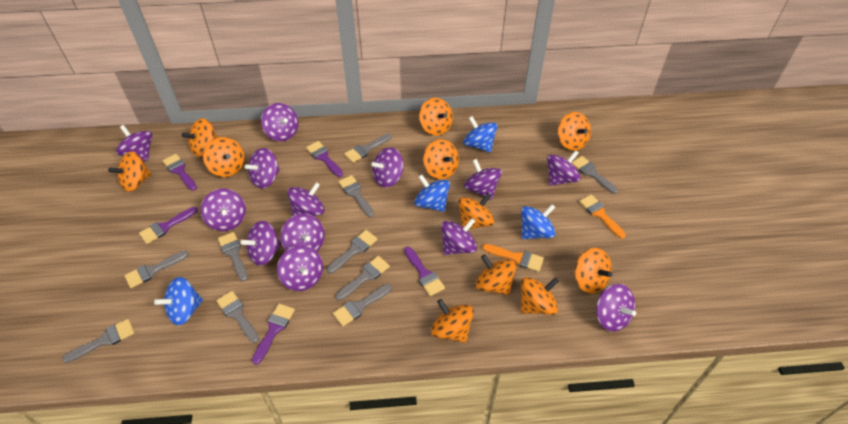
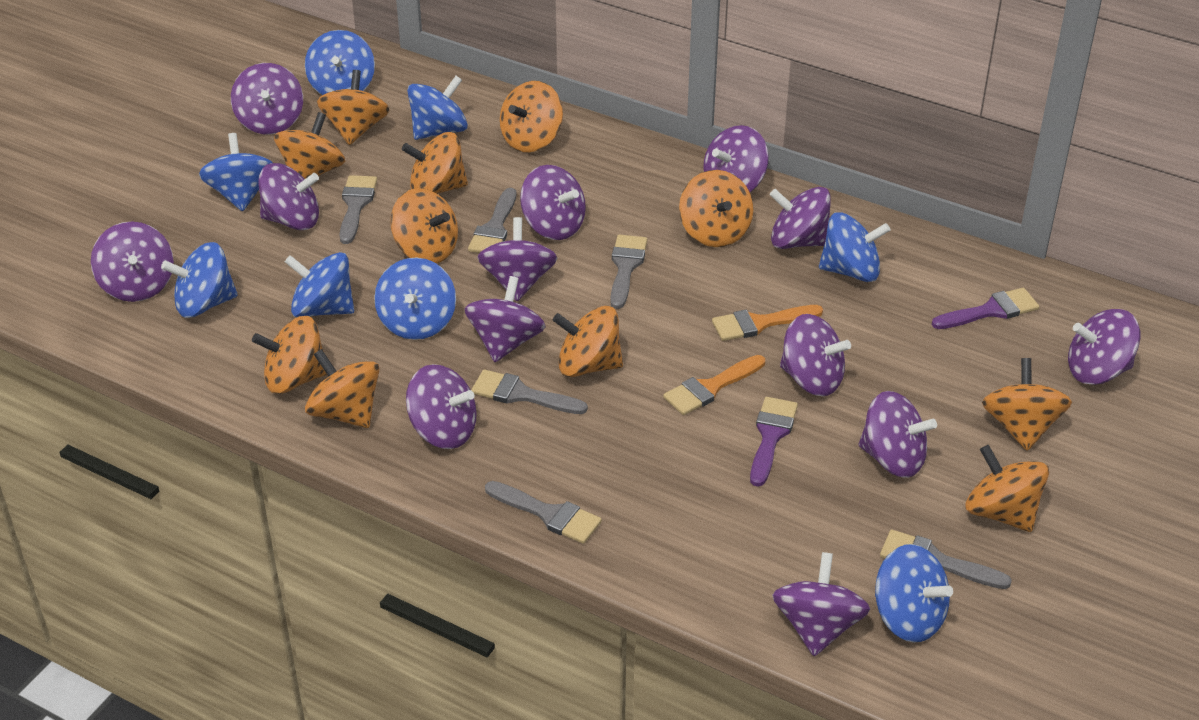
blue spinning top: 4 -> 8
grey brush: 10 -> 6
purple brush: 5 -> 2

